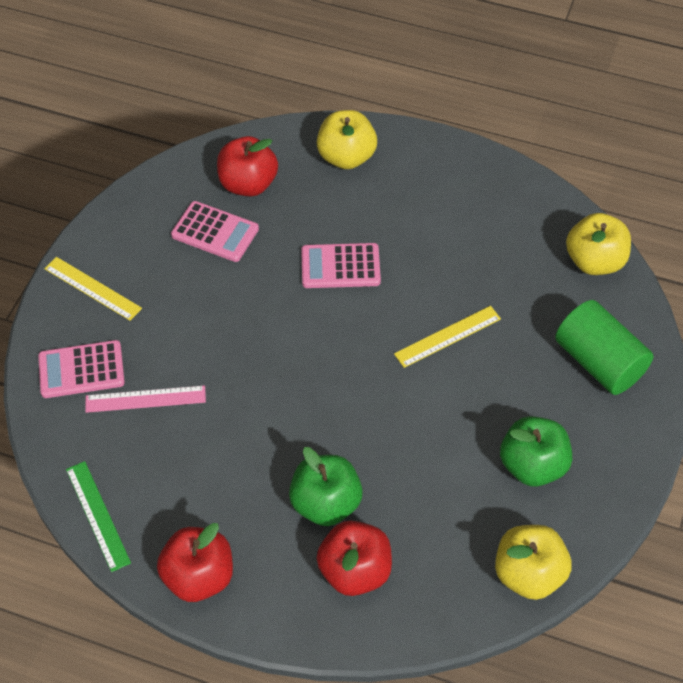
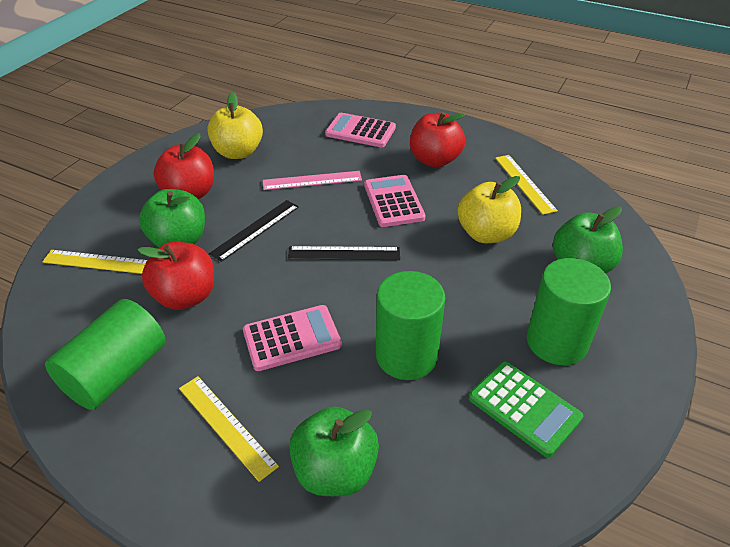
black ruler: 0 -> 2
green apple: 2 -> 3
green calculator: 0 -> 1
green cylinder: 1 -> 3
green ruler: 1 -> 0
yellow apple: 3 -> 2
yellow ruler: 2 -> 3

